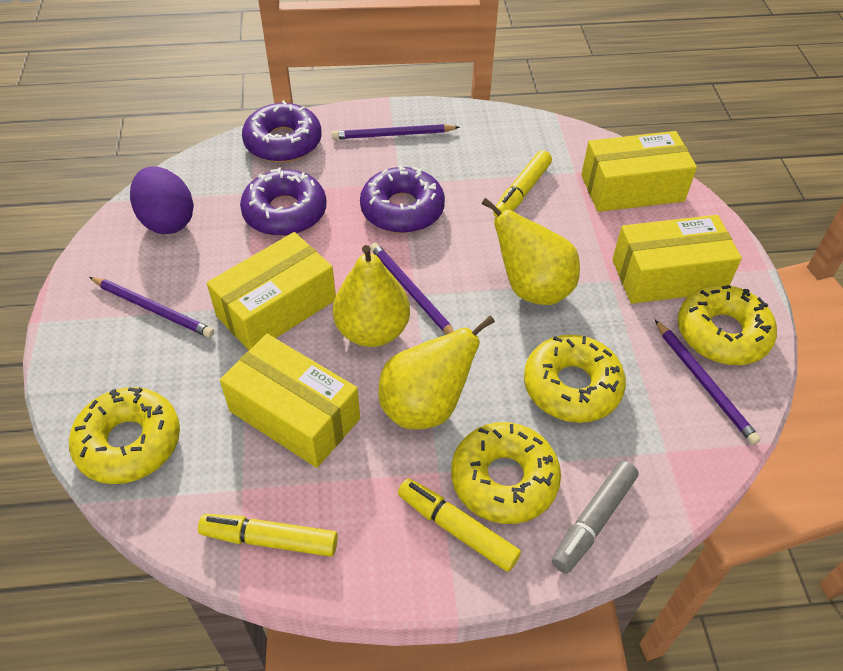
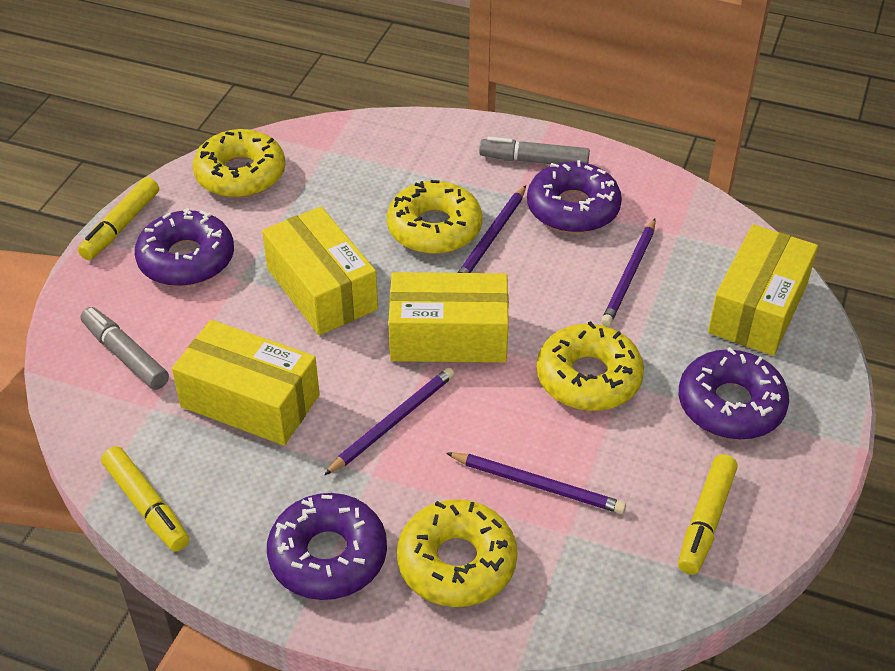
grey marker: 1 -> 2
purple donut: 3 -> 4
purple egg: 1 -> 0
yellow pear: 3 -> 0

